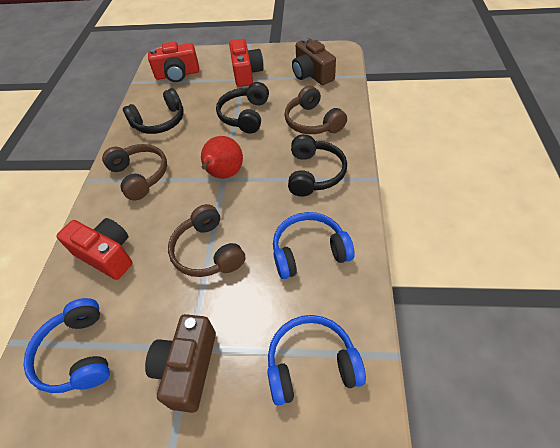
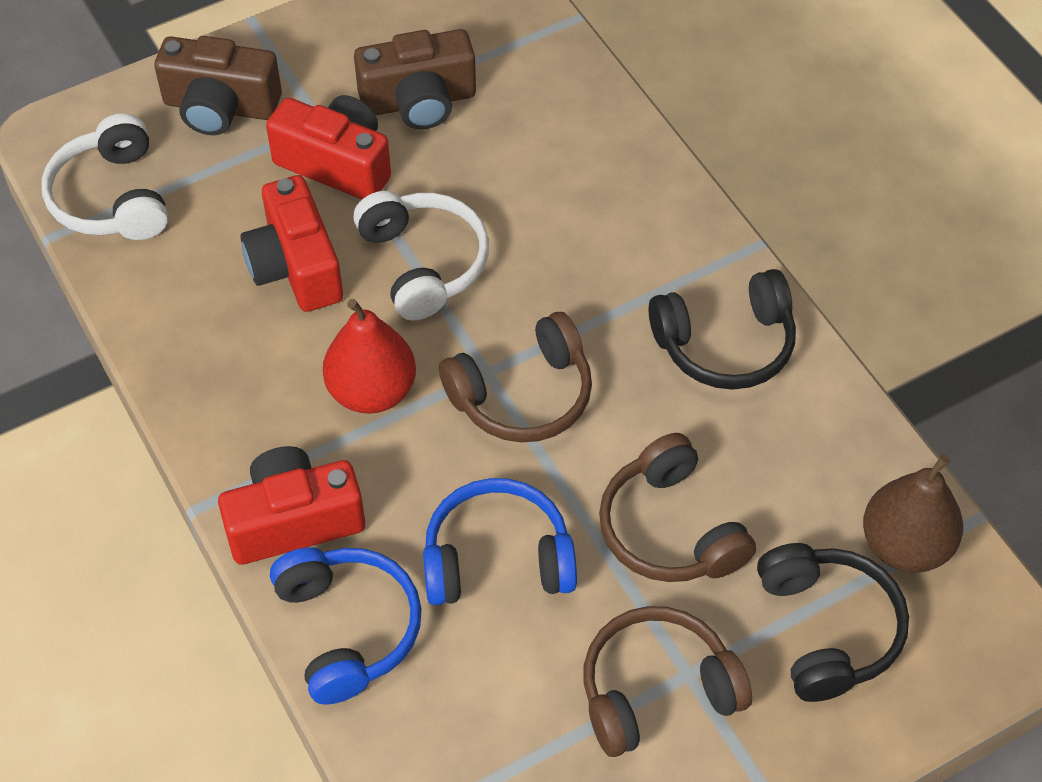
black headphones: 3 -> 2
blue headphones: 3 -> 2
brown pear: 0 -> 1
white headphones: 0 -> 2

